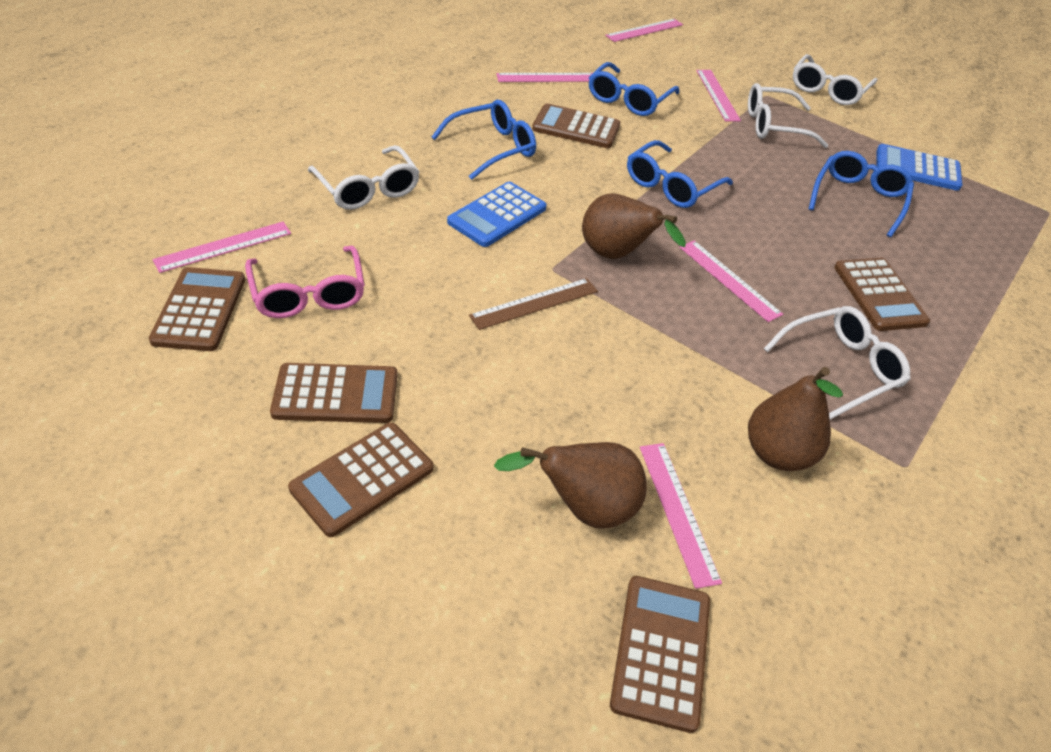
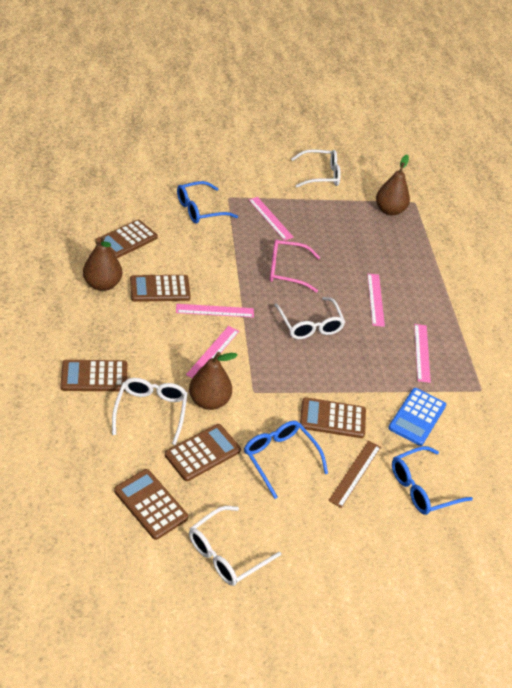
blue calculator: 2 -> 1
blue glasses: 4 -> 3
pink ruler: 6 -> 5

